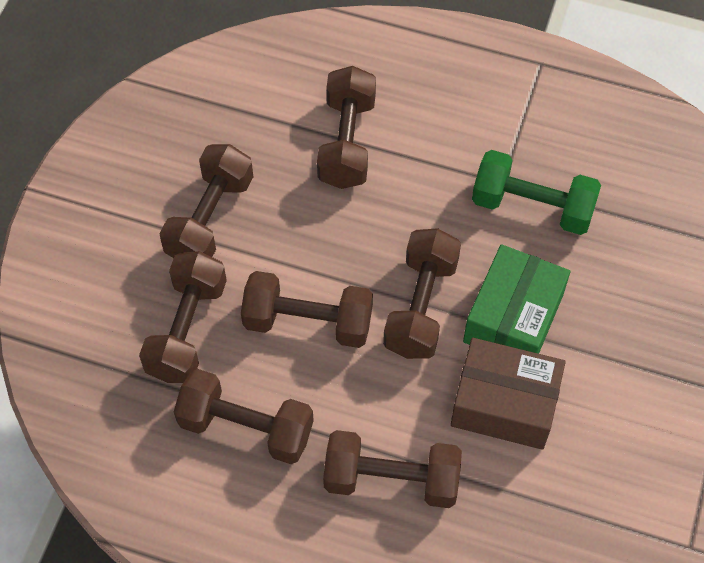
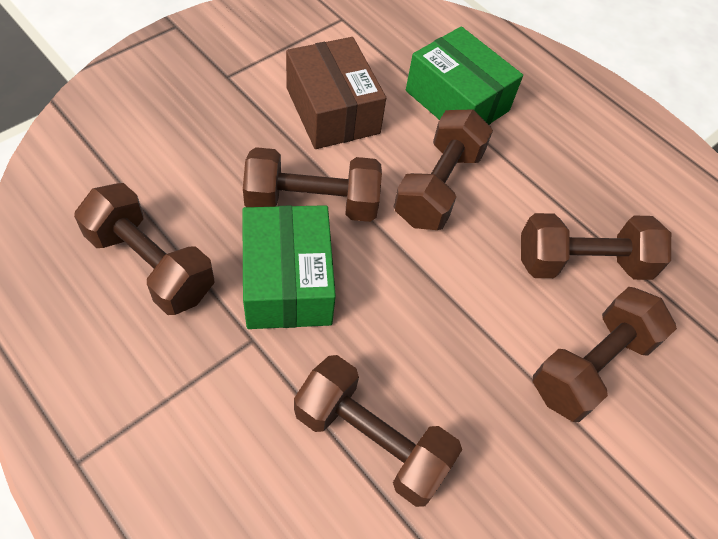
brown dumbbell: 7 -> 6
green box: 1 -> 2
green dumbbell: 1 -> 0

